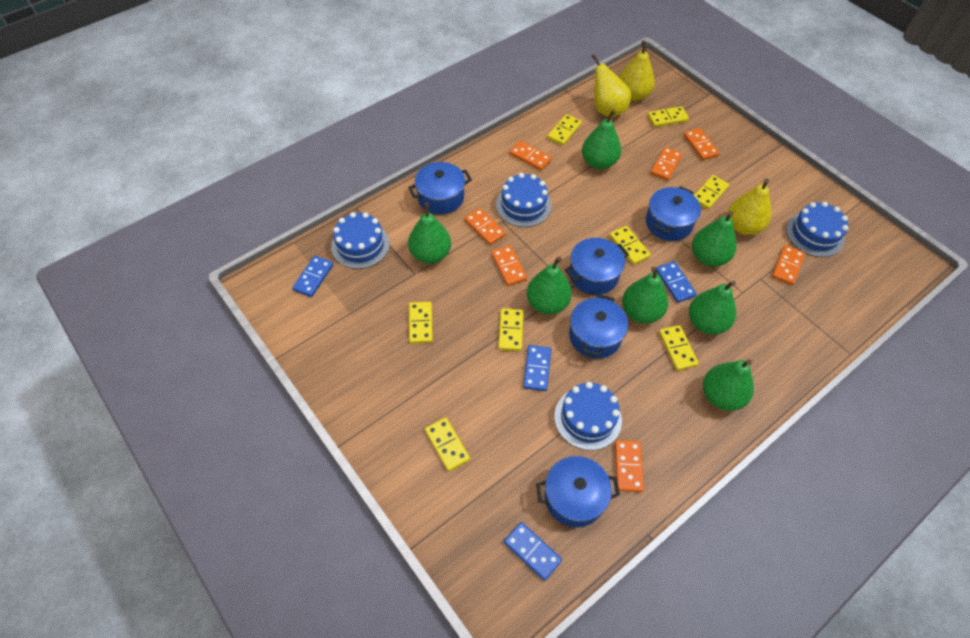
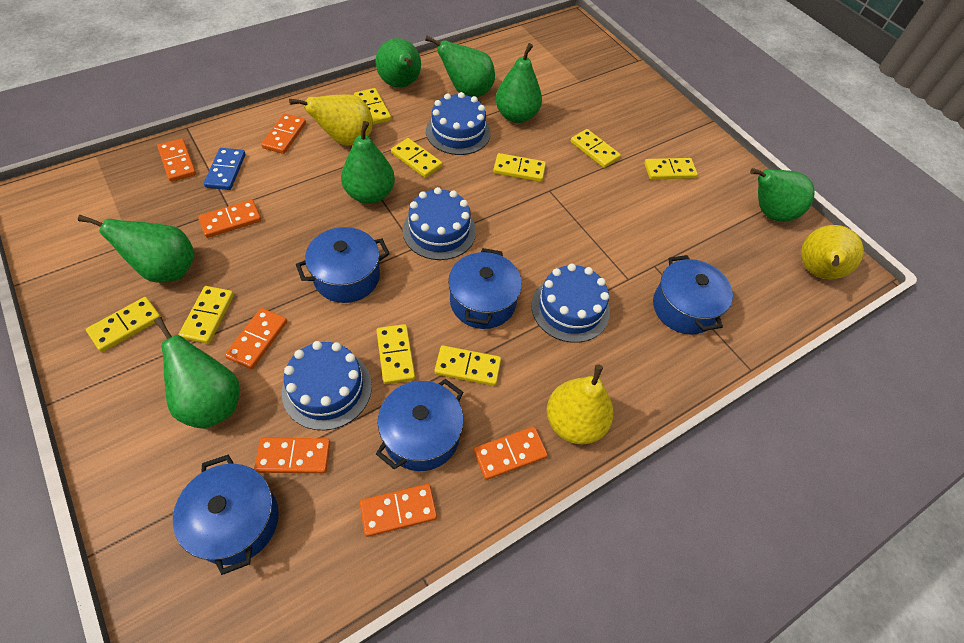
blue domino: 4 -> 1
yellow domino: 8 -> 9

